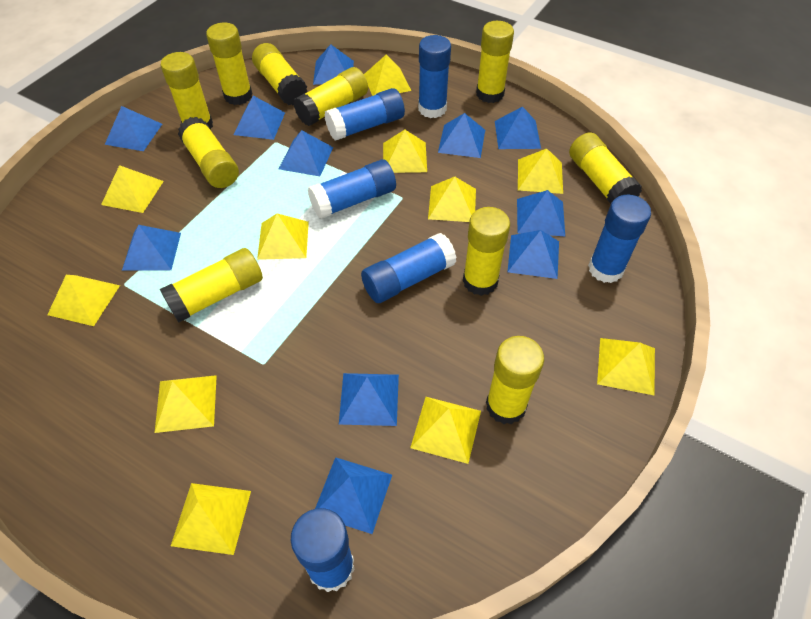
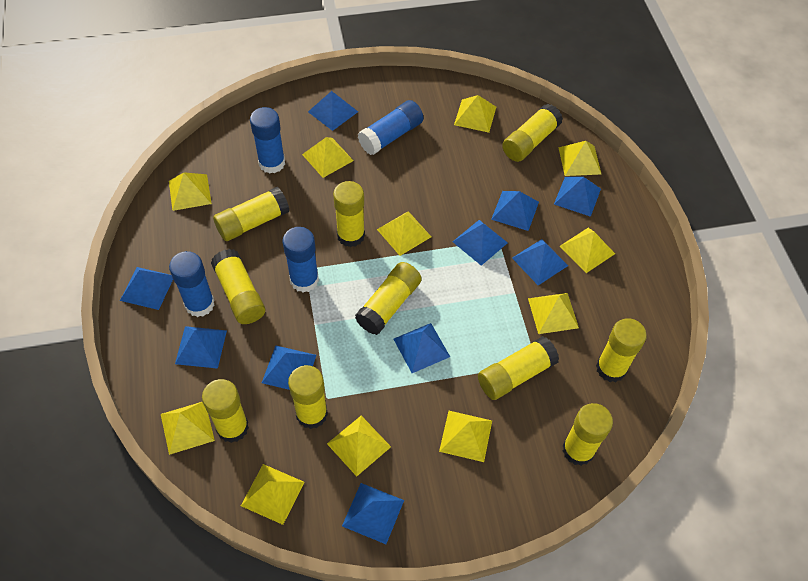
blue glue stick: 6 -> 4
blue pyramid: 11 -> 10

